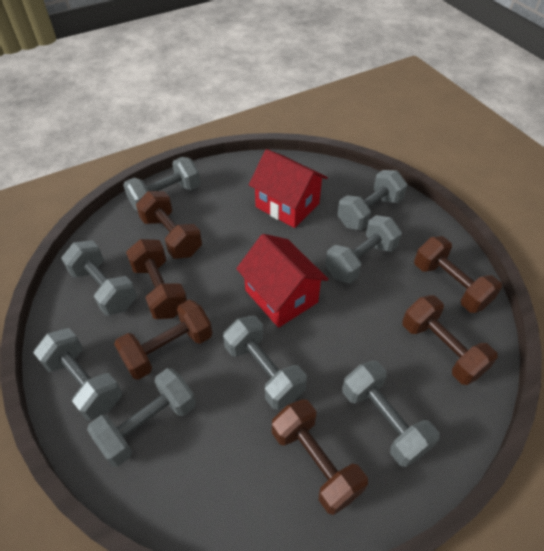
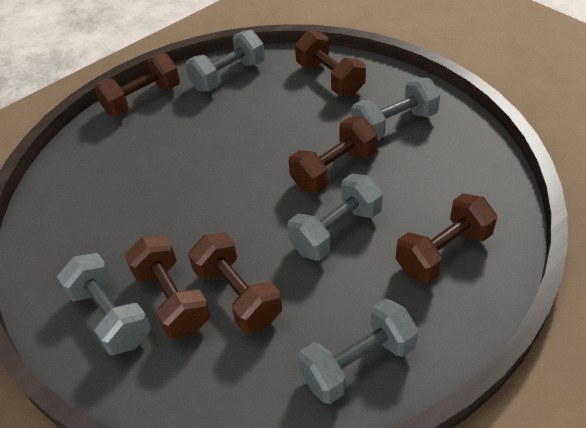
grey dumbbell: 8 -> 5
red house: 2 -> 0

